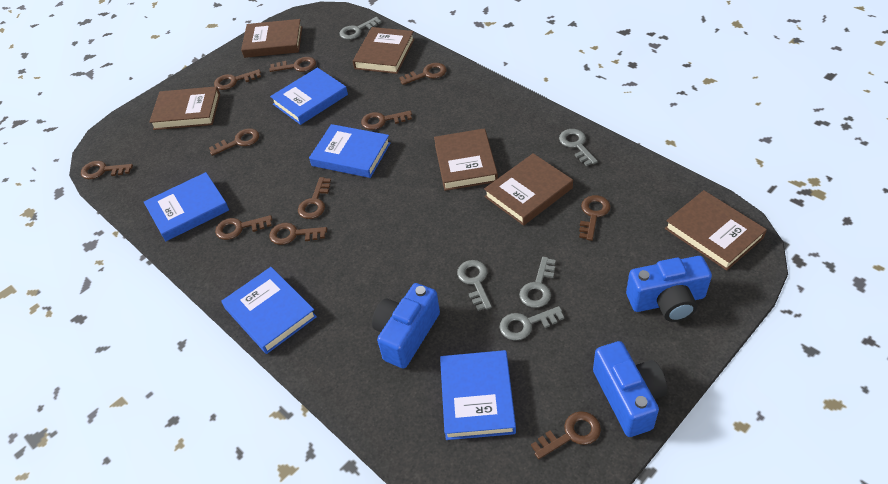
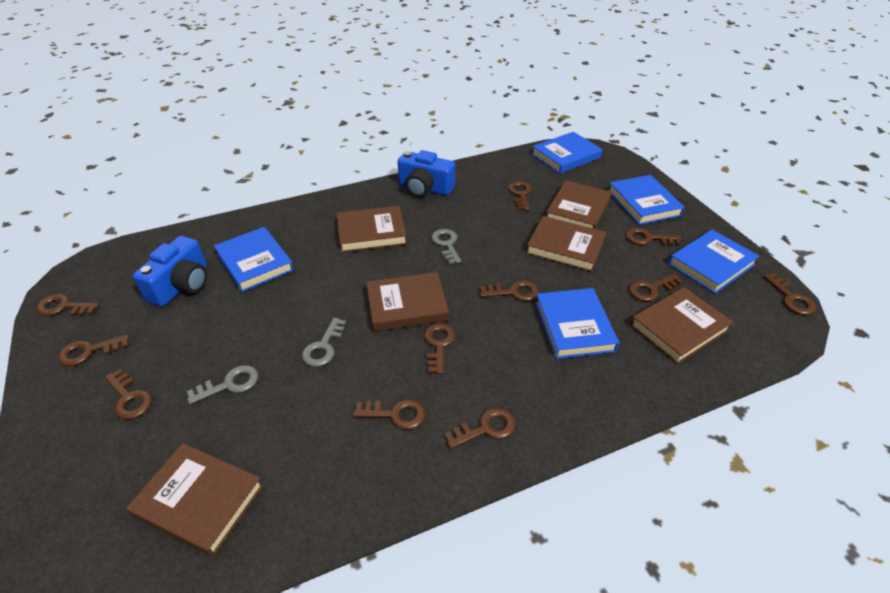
blue camera: 3 -> 2
grey key: 5 -> 3

